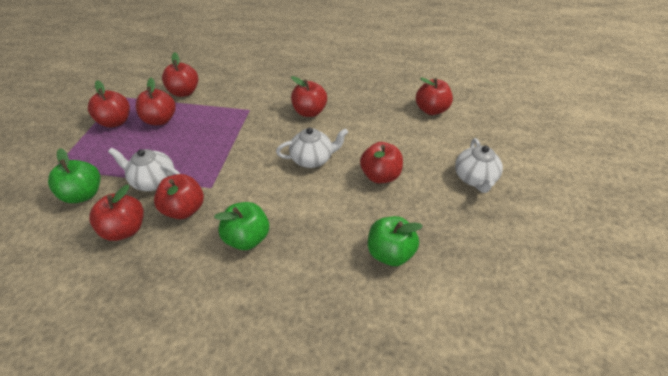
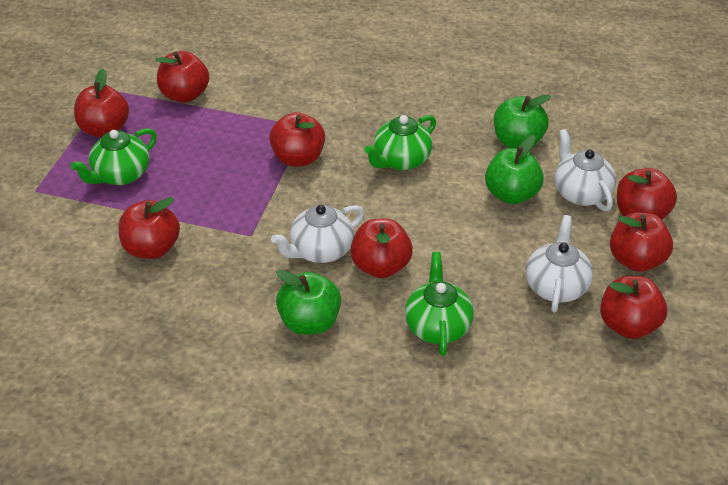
green teapot: 0 -> 3

